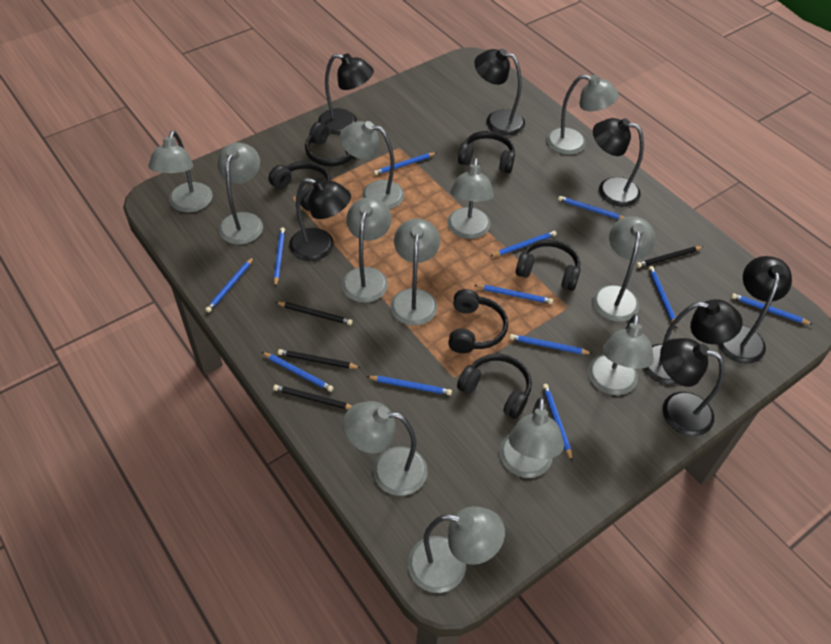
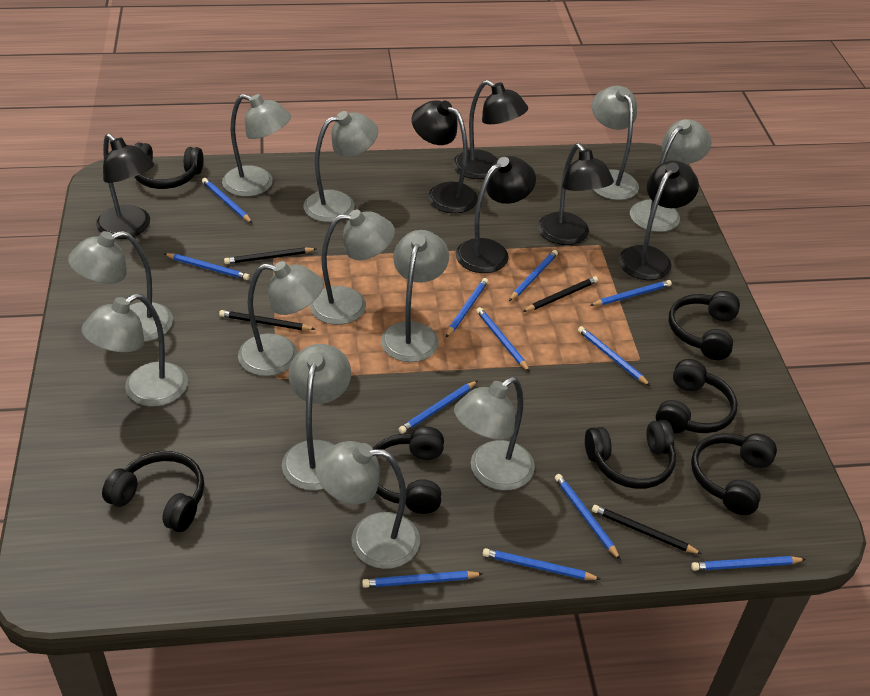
black headphones: 6 -> 7
black lamp: 7 -> 6

